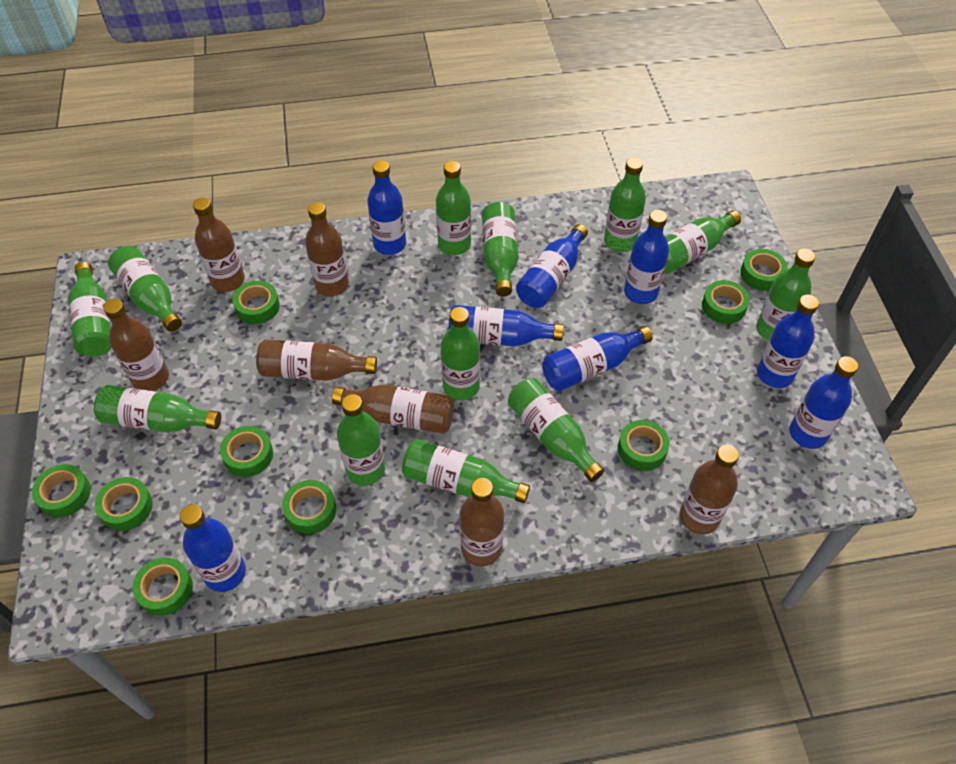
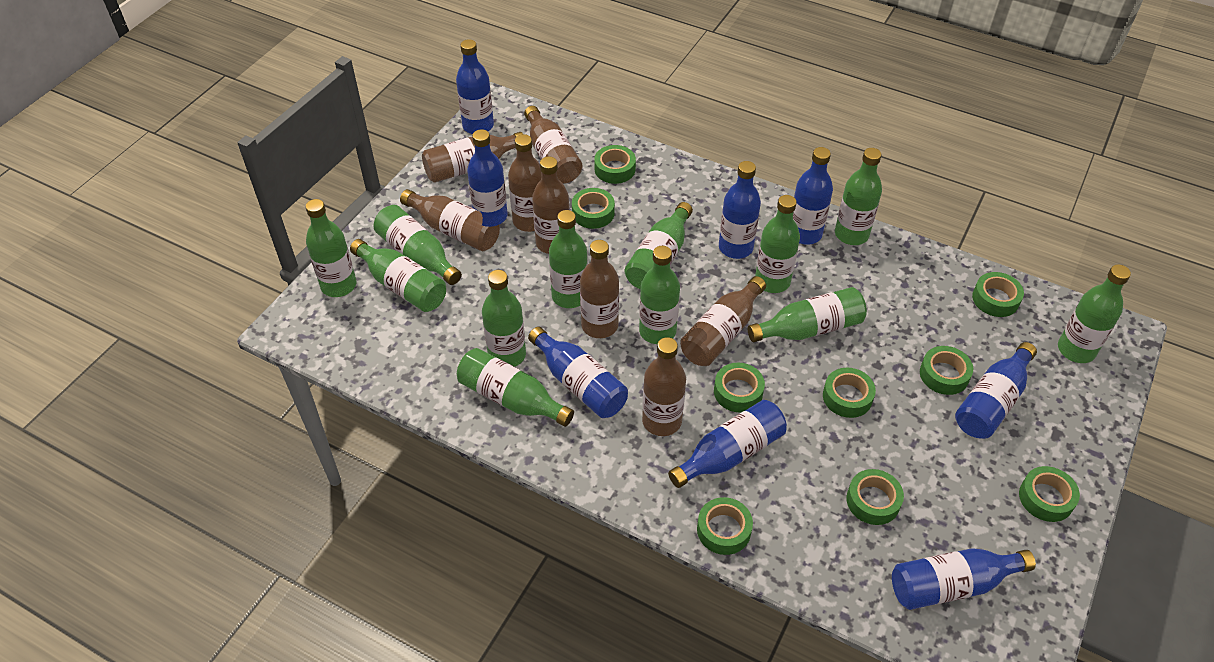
brown bottle: 7 -> 8

